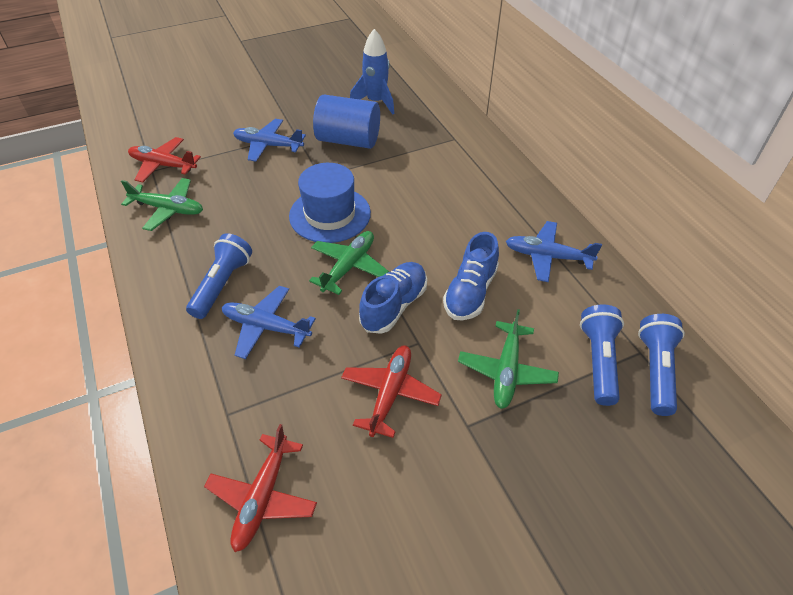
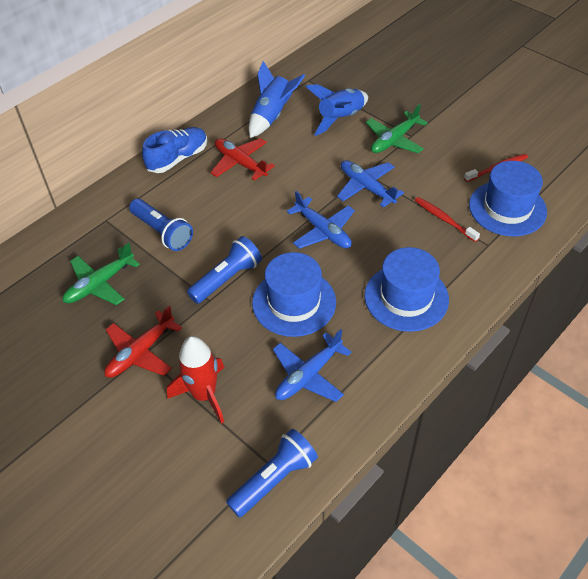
blue cylinder: 1 -> 0
blue hat: 1 -> 3
blue rocket: 1 -> 2
blue shoe: 2 -> 1
green plane: 3 -> 2
red plane: 3 -> 2
red rocket: 0 -> 1
red toothbrush: 0 -> 2

